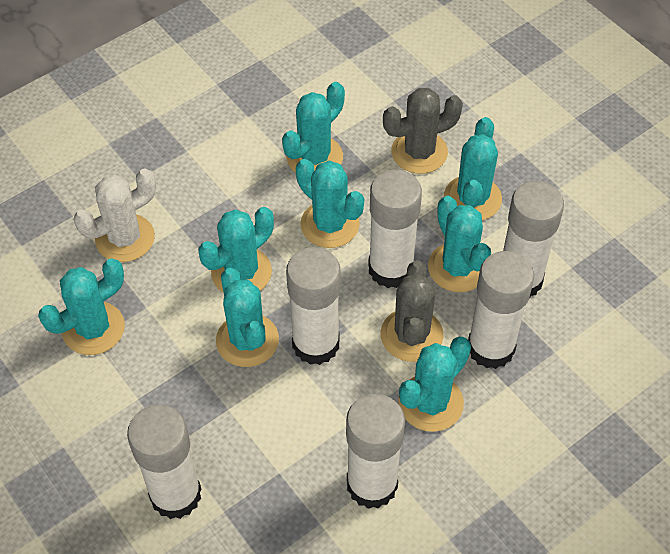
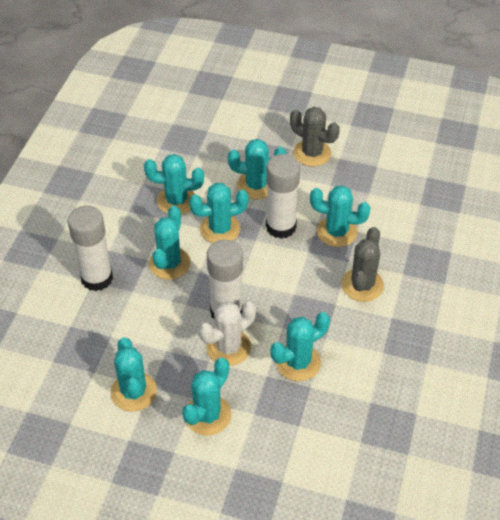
white glue stick: 6 -> 3

